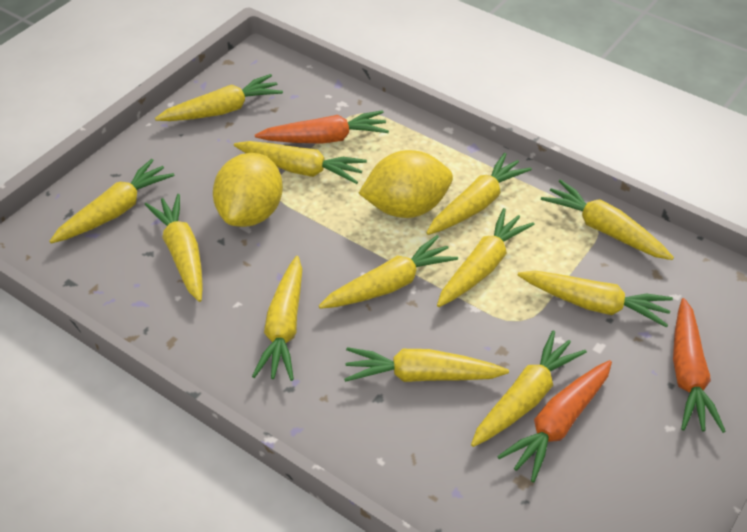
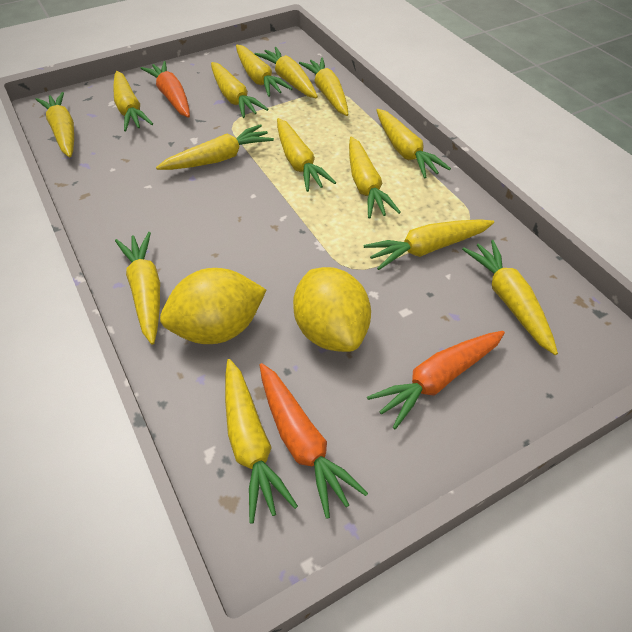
yellow carrot: 12 -> 14

